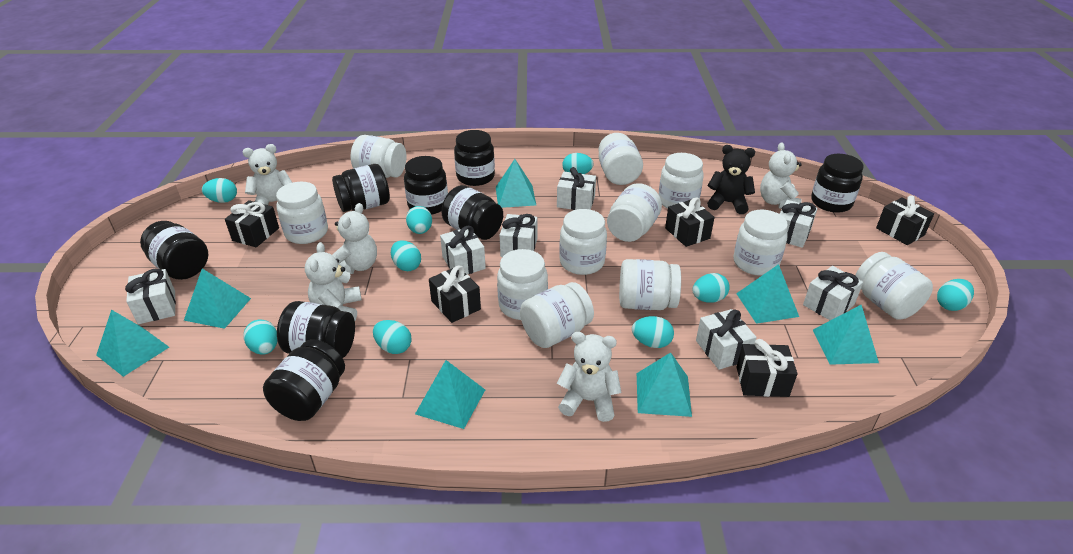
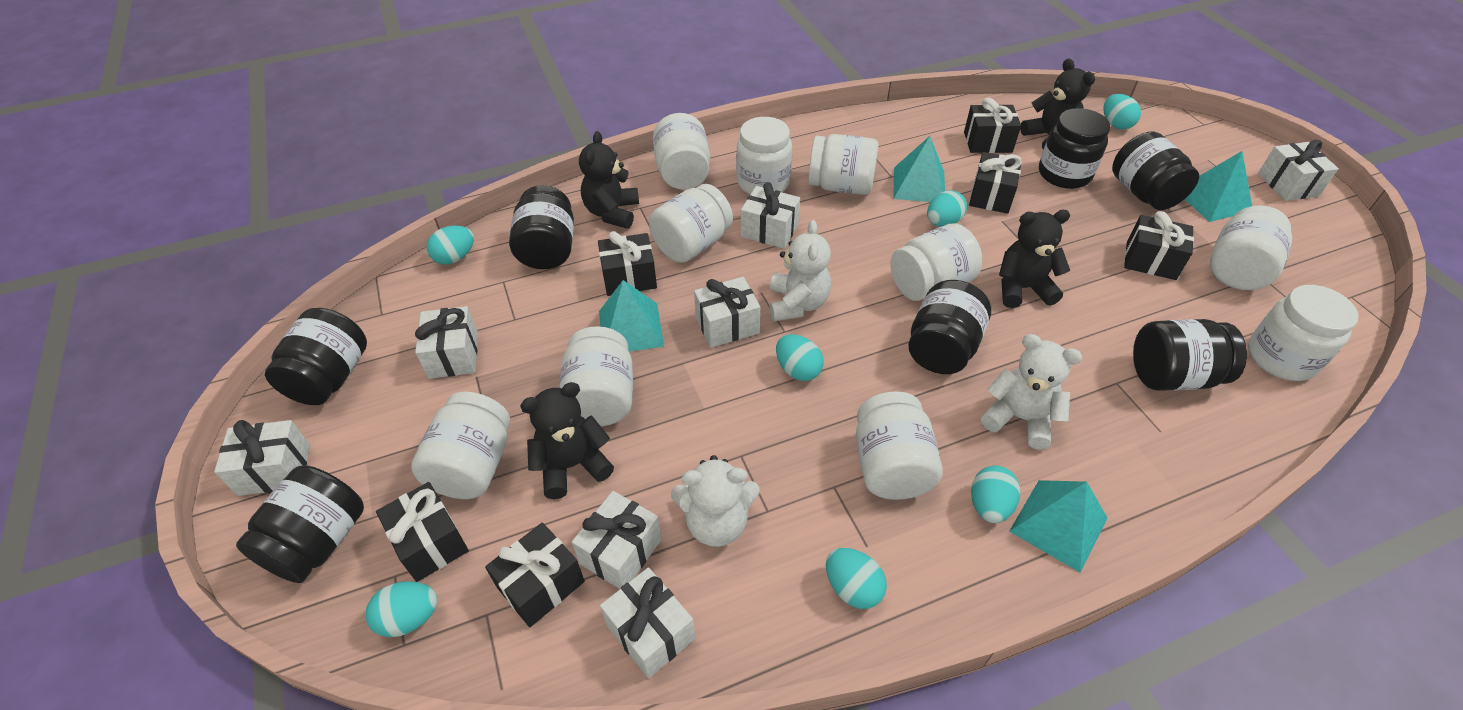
black gift: 5 -> 6
black jar: 8 -> 7
black teddy bear: 1 -> 4
turquoise egg: 9 -> 7
turquoise pyramid: 7 -> 4
white jar: 11 -> 10
white teddy bear: 5 -> 3

